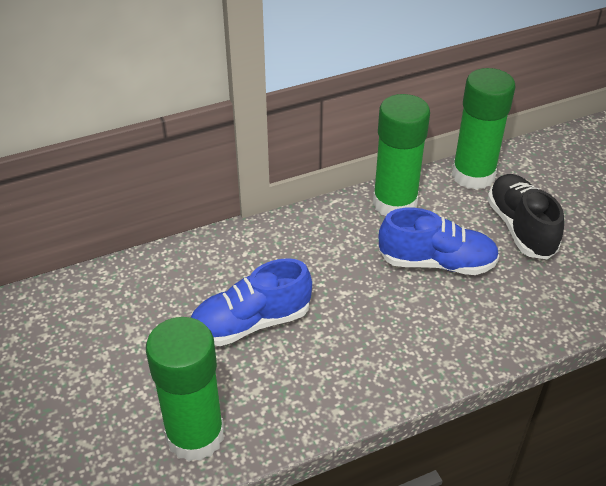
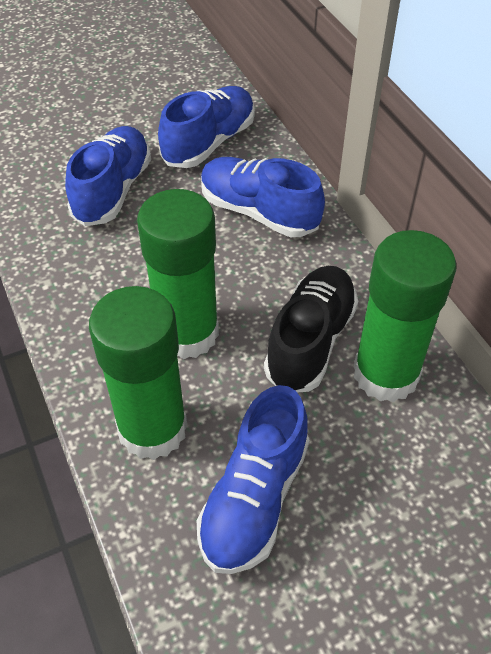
blue shoe: 2 -> 4

